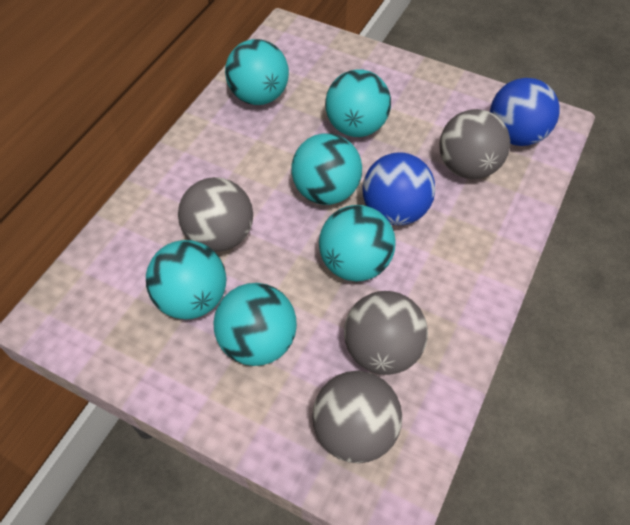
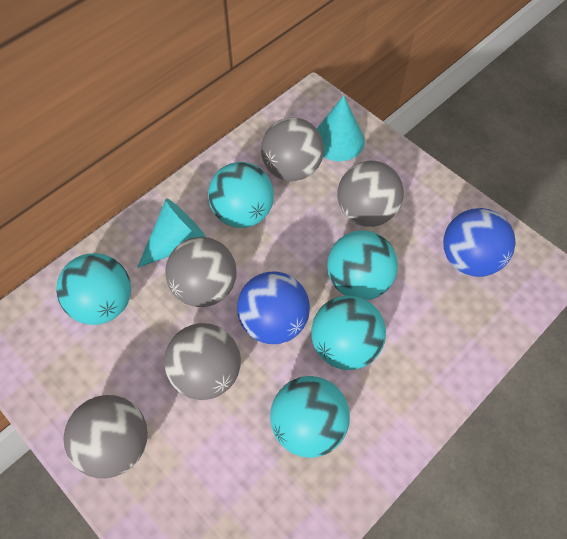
grey ball: 4 -> 5
turquoise ball: 6 -> 5
turquoise cone: 0 -> 2

